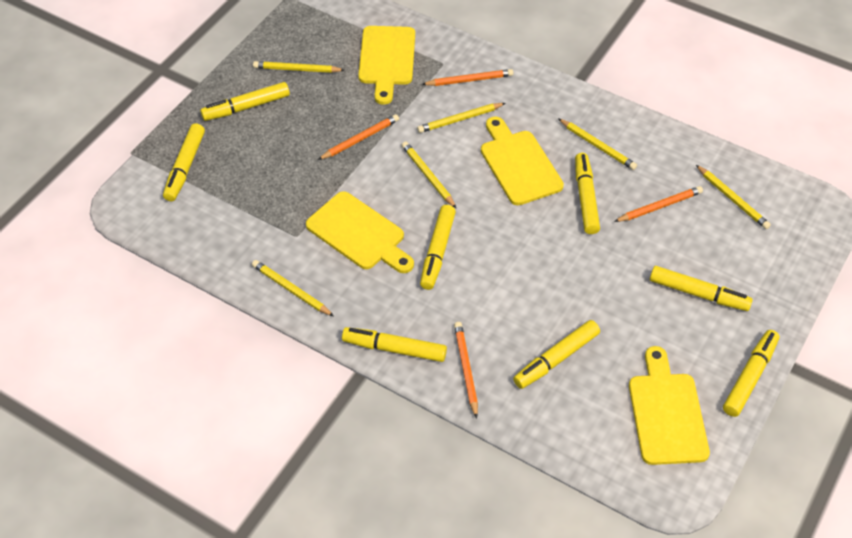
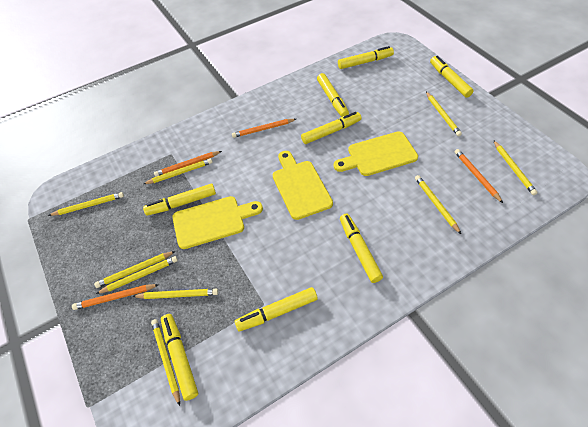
yellow cutting board: 4 -> 3
yellow pencil: 6 -> 9

